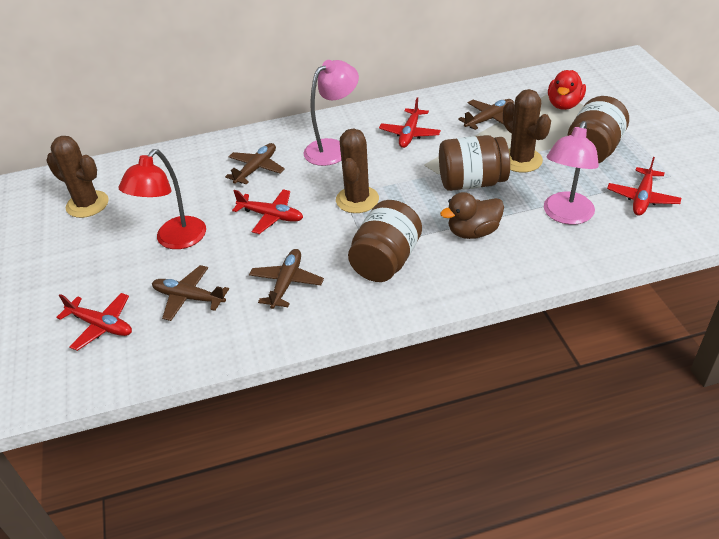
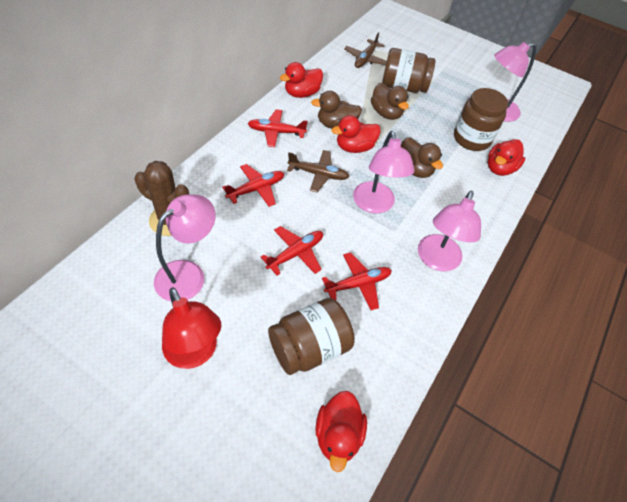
brown cactus: 3 -> 1
brown duck: 1 -> 3
brown plane: 4 -> 2
pink lamp: 2 -> 4
red duck: 1 -> 4

